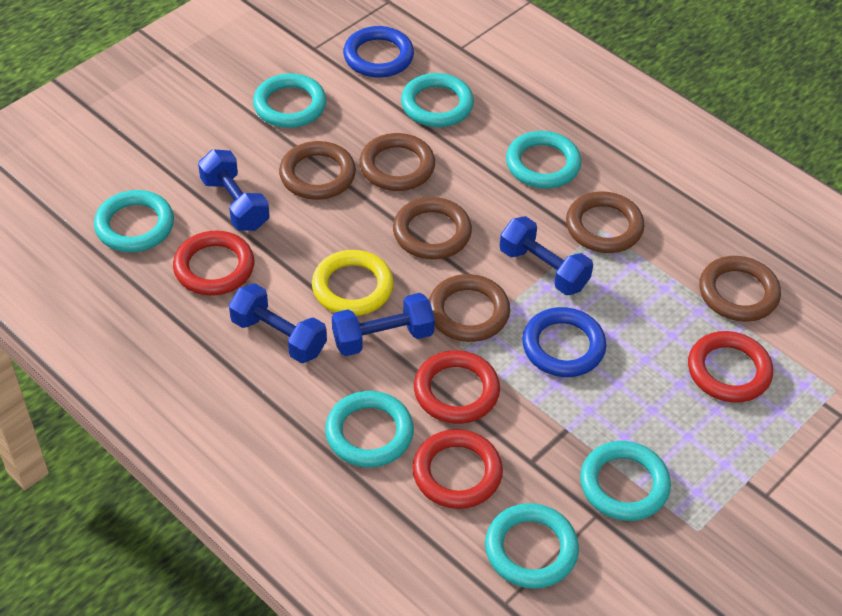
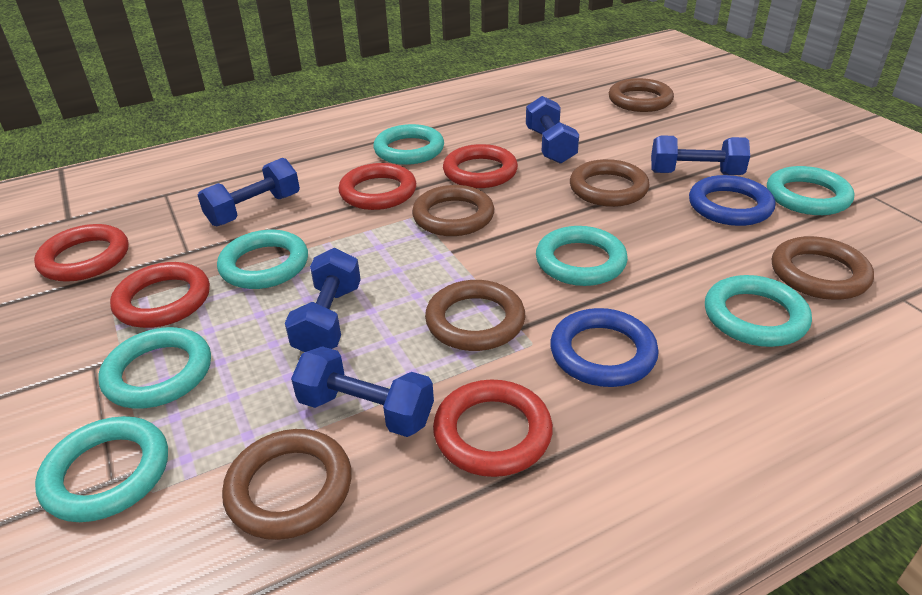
blue dumbbell: 4 -> 5
red ring: 4 -> 5
yellow ring: 1 -> 0

